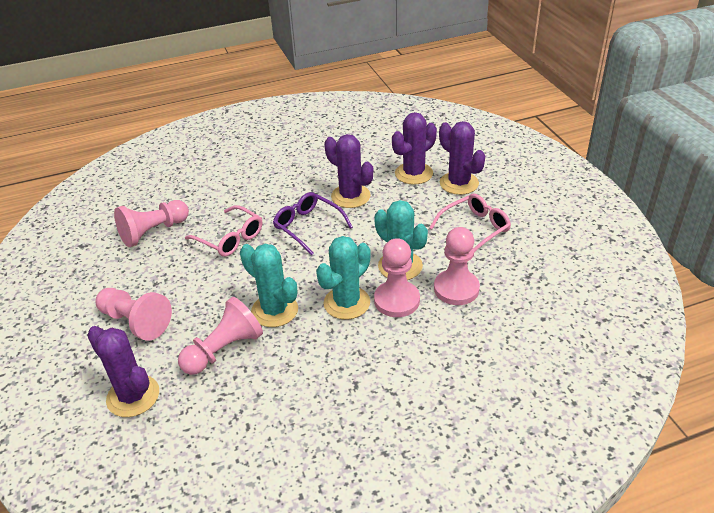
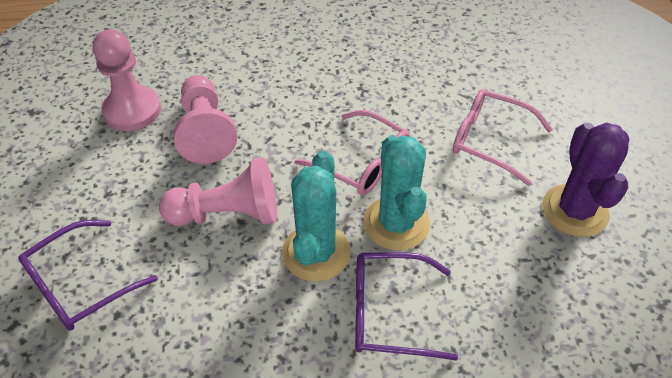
pink pawn: 5 -> 3
purple cactus: 4 -> 1
purple glasses: 1 -> 2
turquoise cactus: 3 -> 2

